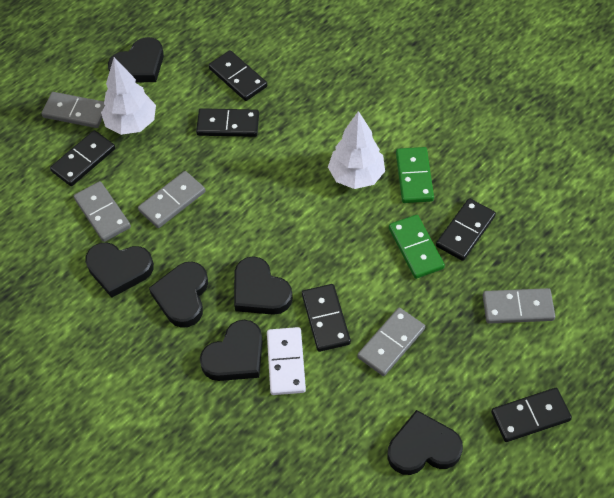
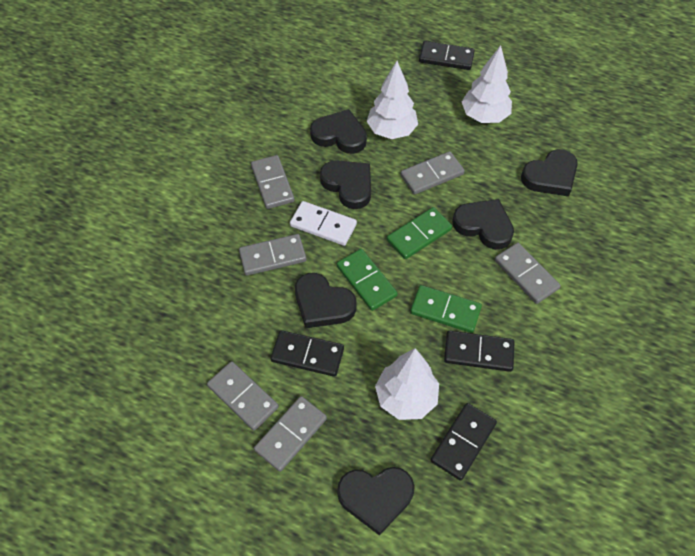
black domino: 6 -> 4
green domino: 2 -> 3
grey domino: 5 -> 6
white tree: 2 -> 3

